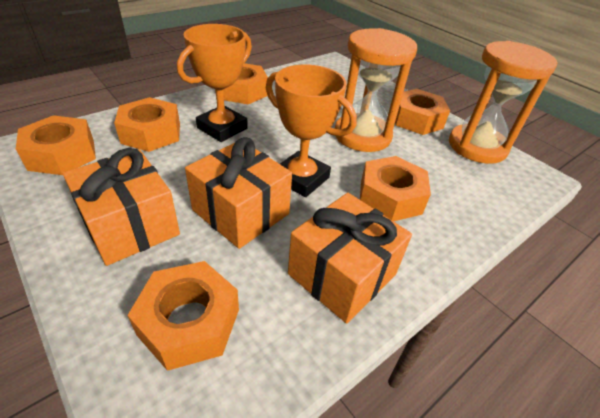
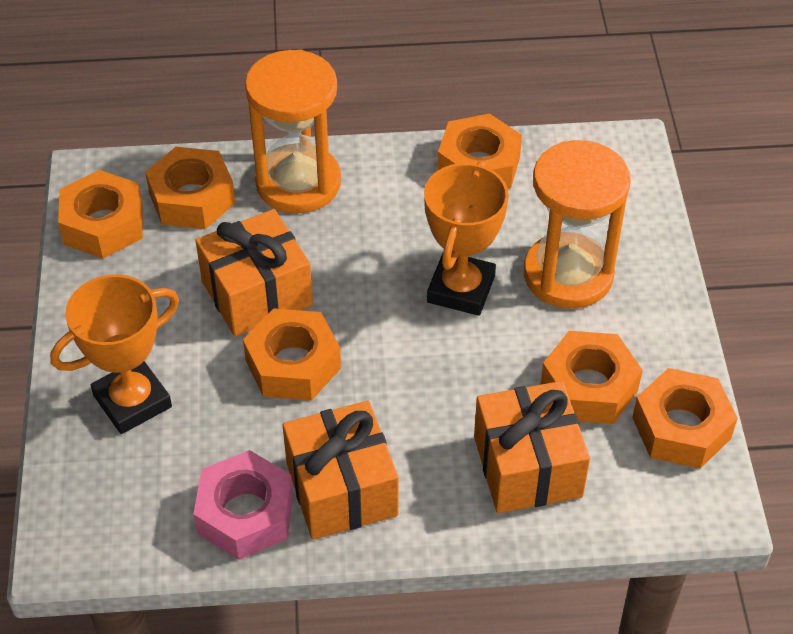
pink nut: 0 -> 1

